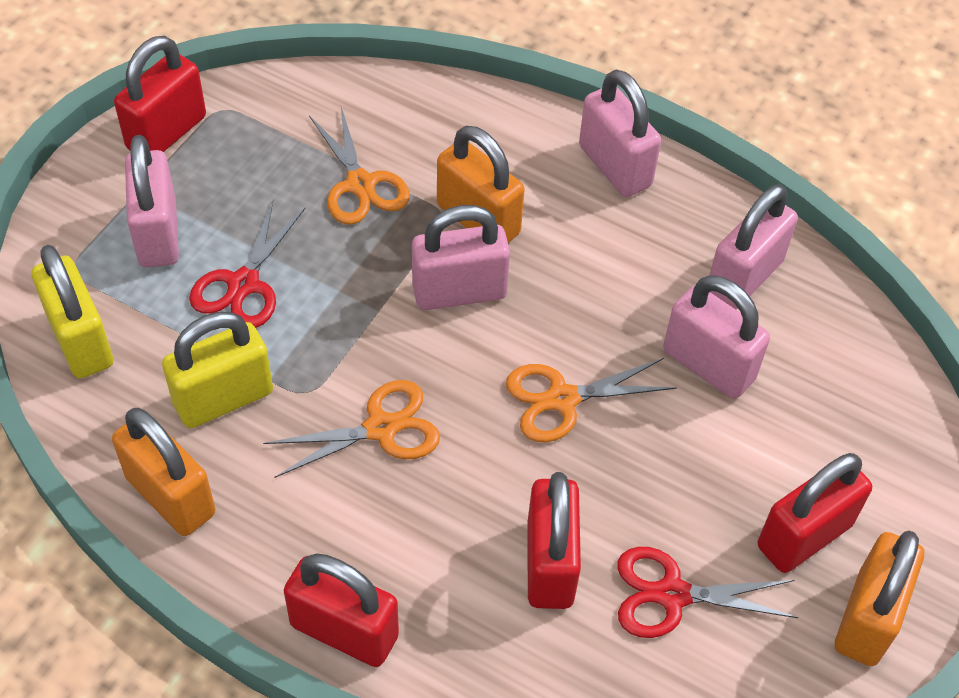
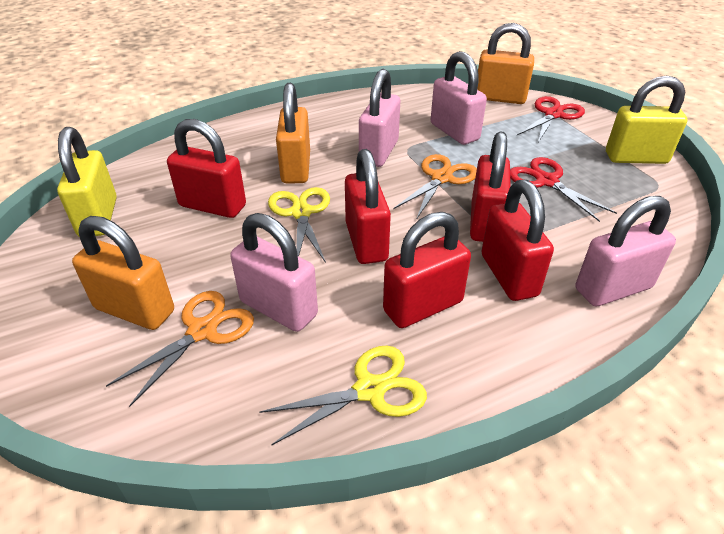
orange scissors: 3 -> 2
pink padlock: 5 -> 4
red padlock: 4 -> 5
yellow scissors: 0 -> 2

